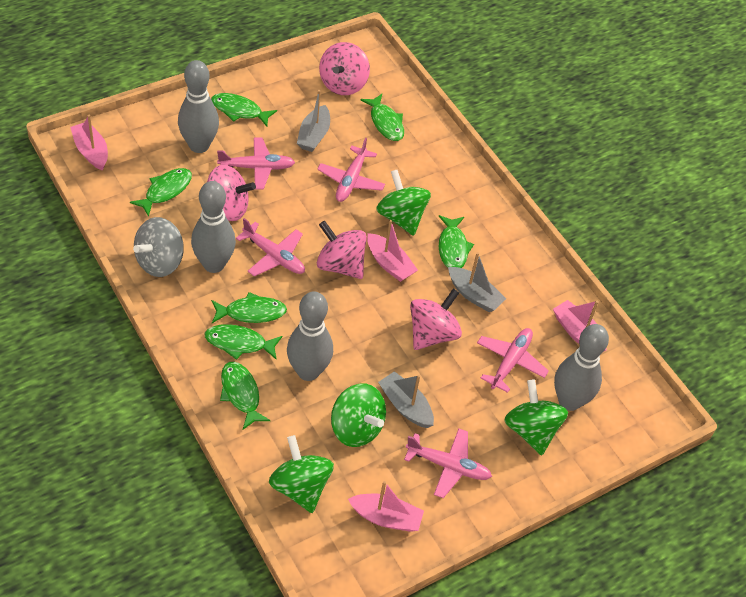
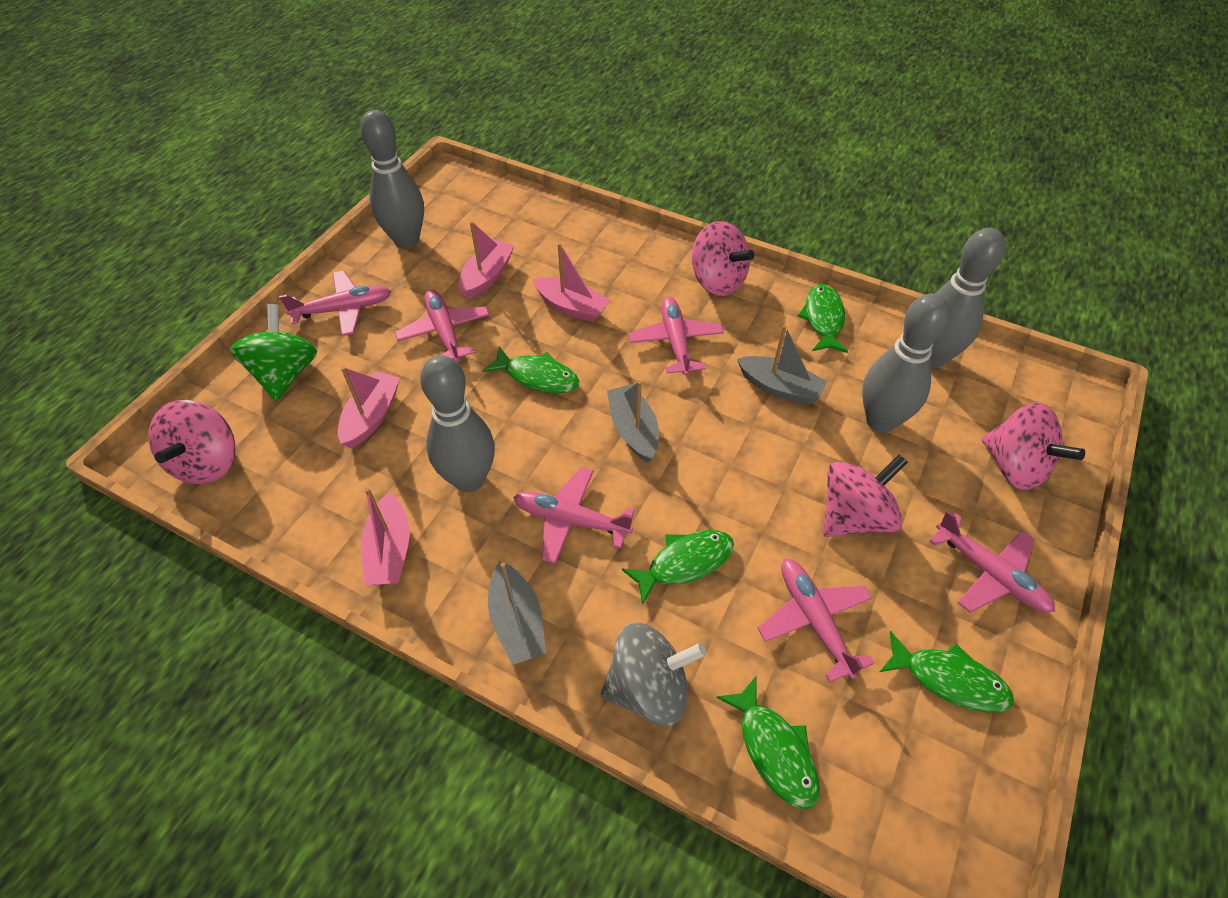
green fish: 7 -> 5
green spinning top: 4 -> 1
pink plane: 5 -> 6

